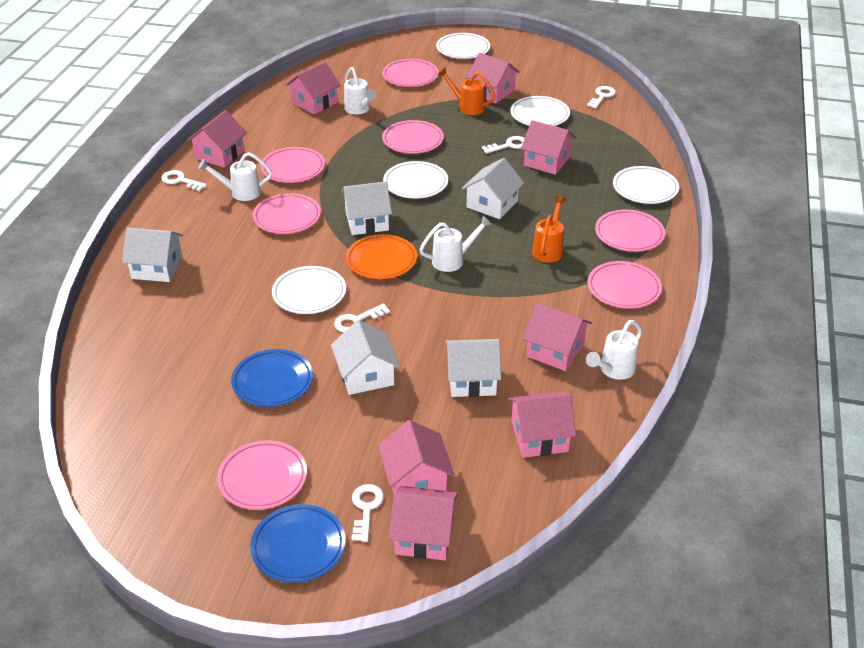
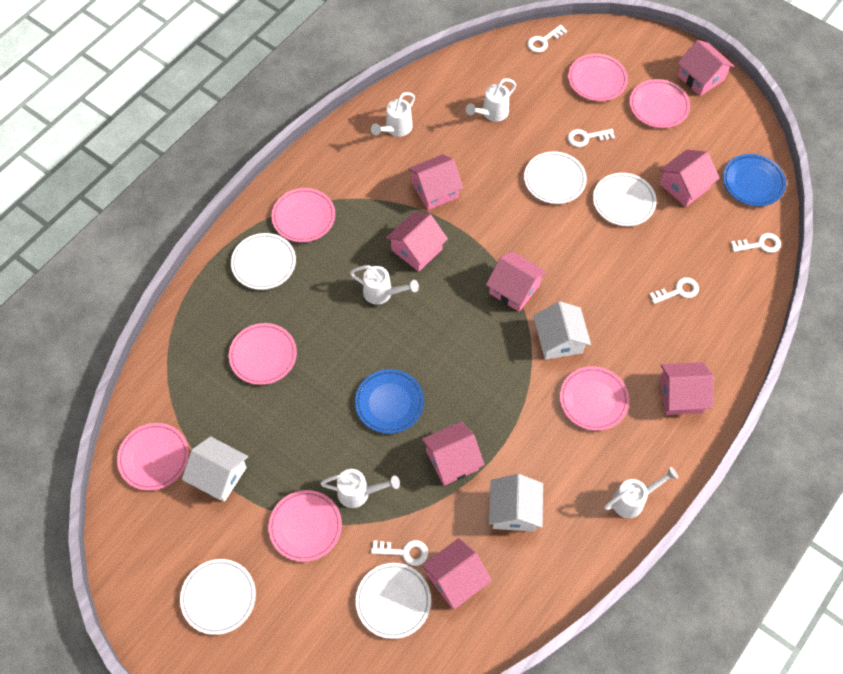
orange plate: 1 -> 0
orange watering can: 2 -> 0
white house: 5 -> 3
white watering can: 4 -> 5

